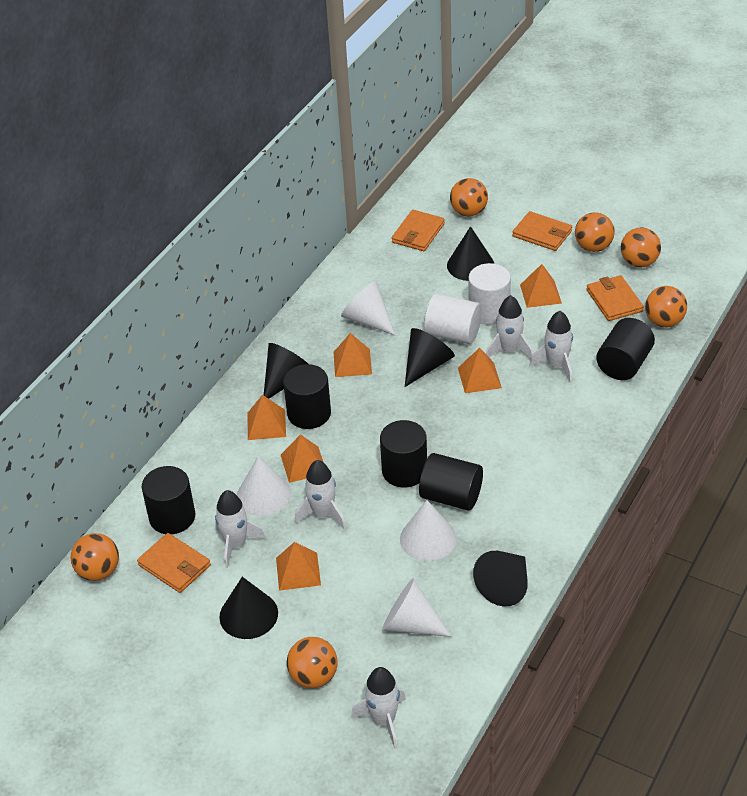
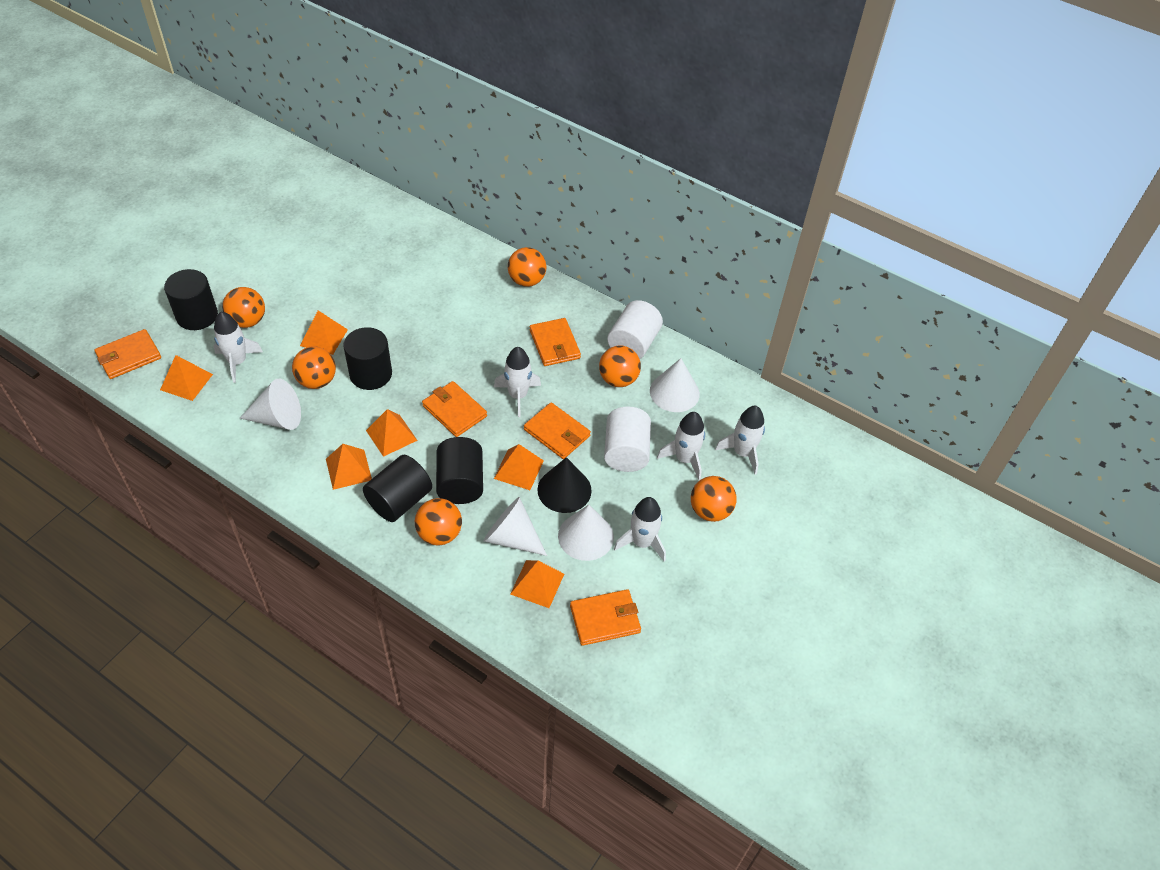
black cone: 5 -> 1
black cylinder: 5 -> 4
orange wallet: 4 -> 5

